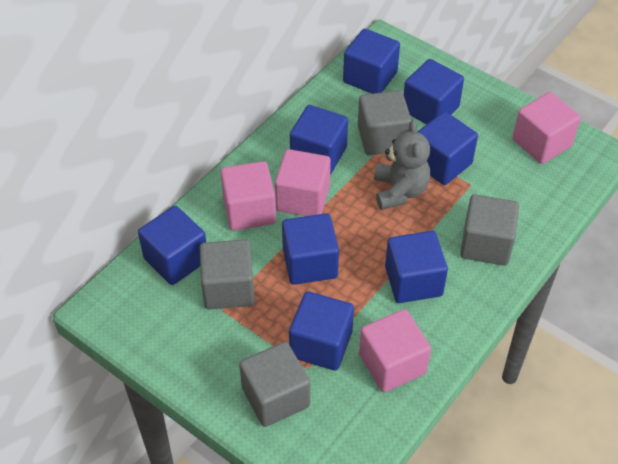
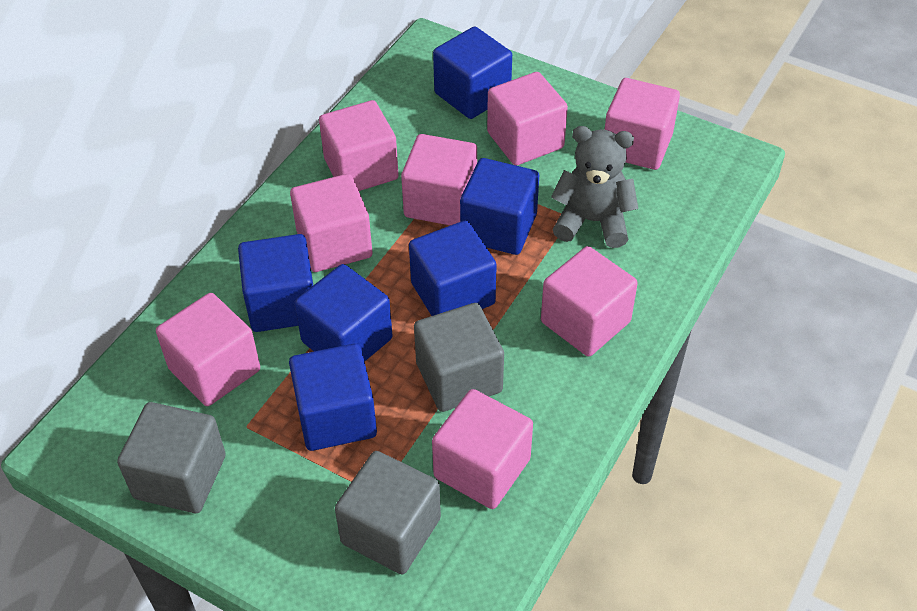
blue cube: 8 -> 6
grey cube: 4 -> 3
pink cube: 4 -> 8

